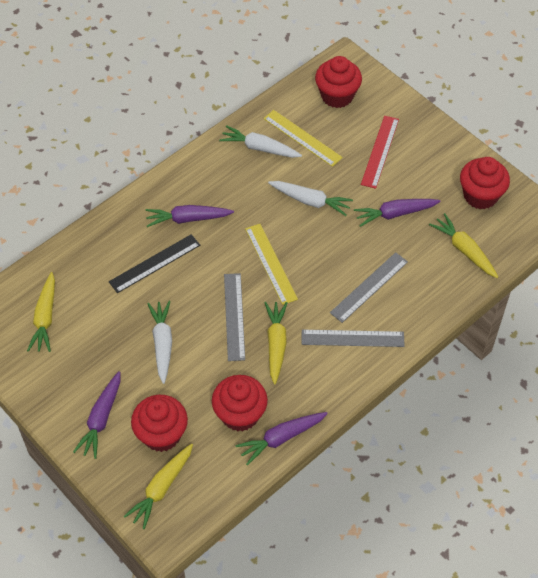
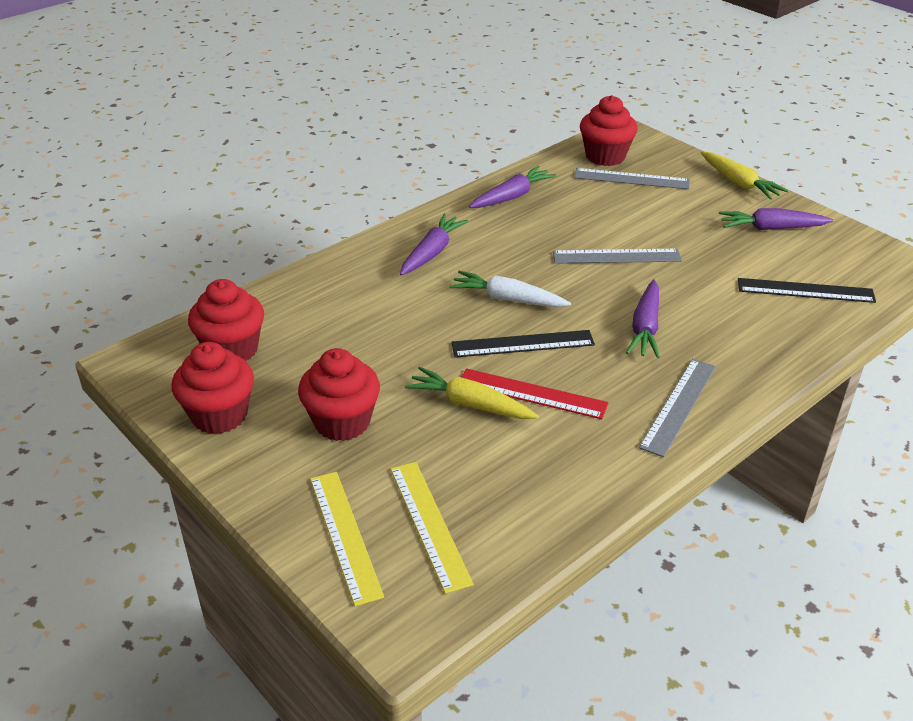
black ruler: 1 -> 2
white carrot: 3 -> 1
yellow carrot: 4 -> 2

